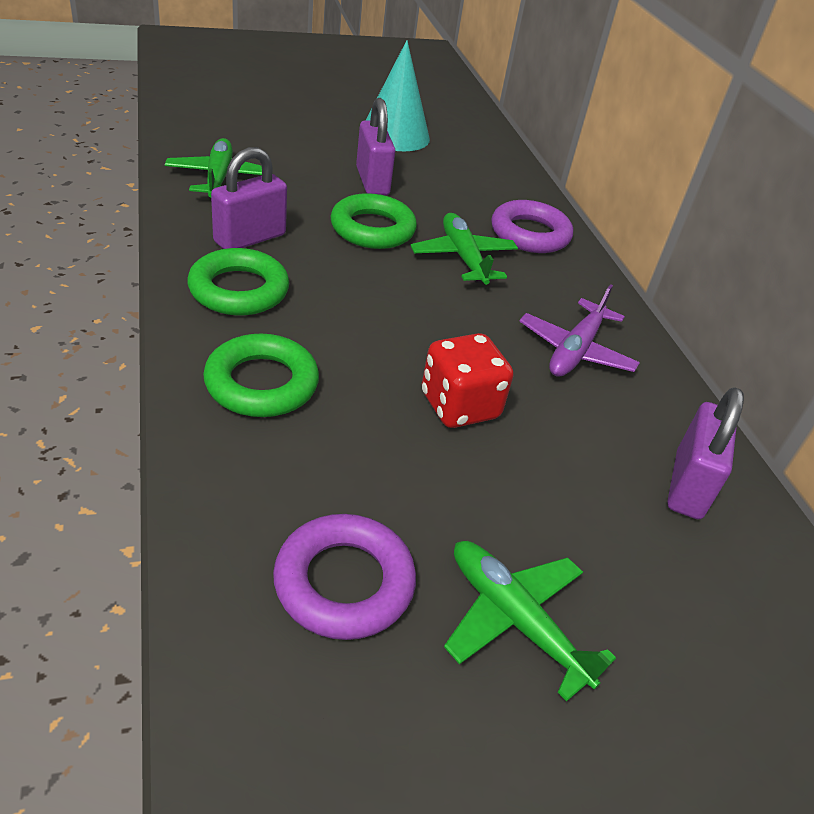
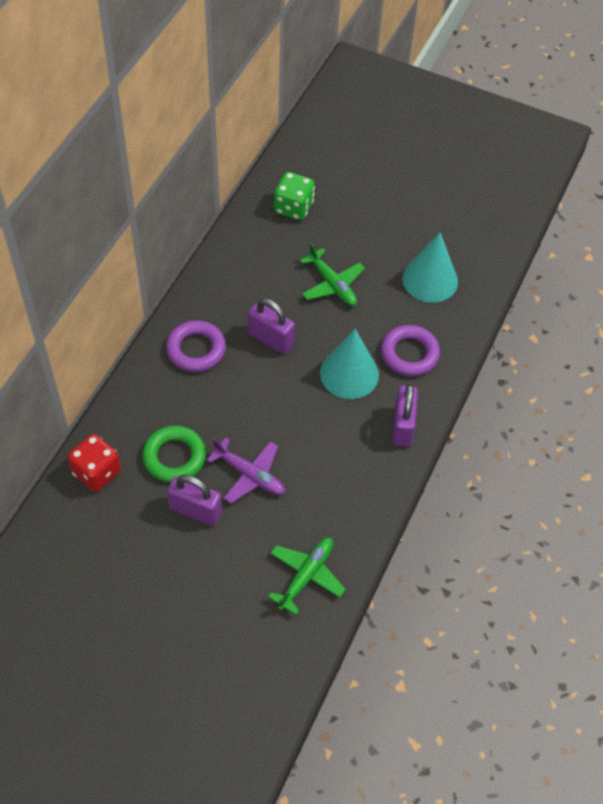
green dice: 0 -> 1
green plane: 3 -> 2
green ring: 3 -> 1
turquoise cone: 1 -> 2

